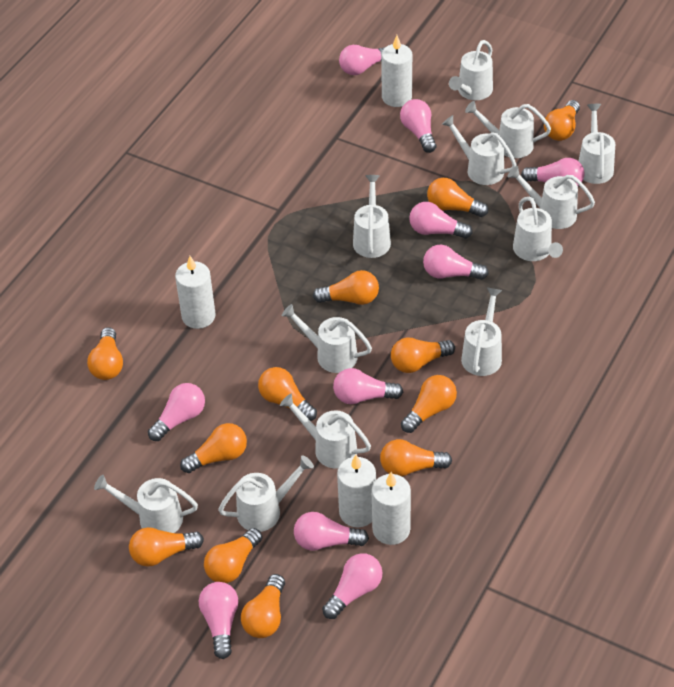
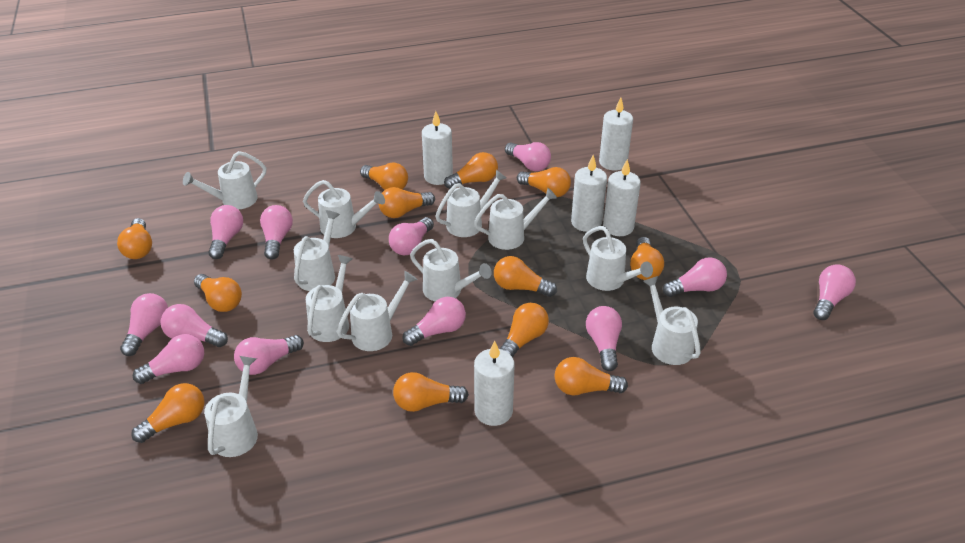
pink light bulb: 10 -> 12
white candle: 4 -> 5
white watering can: 12 -> 11

